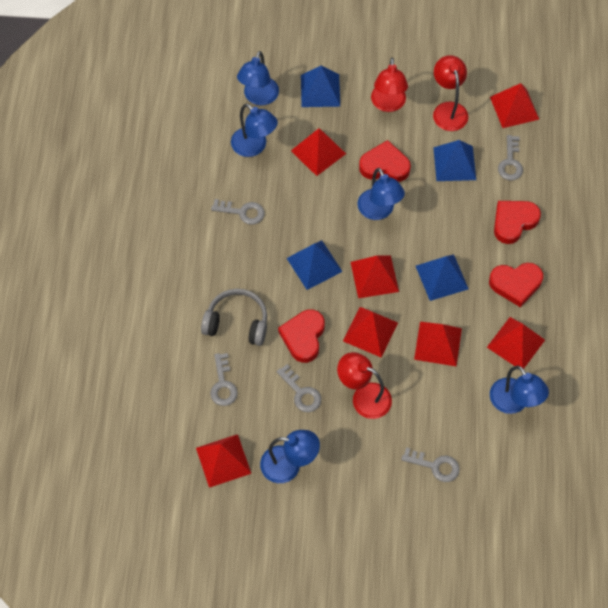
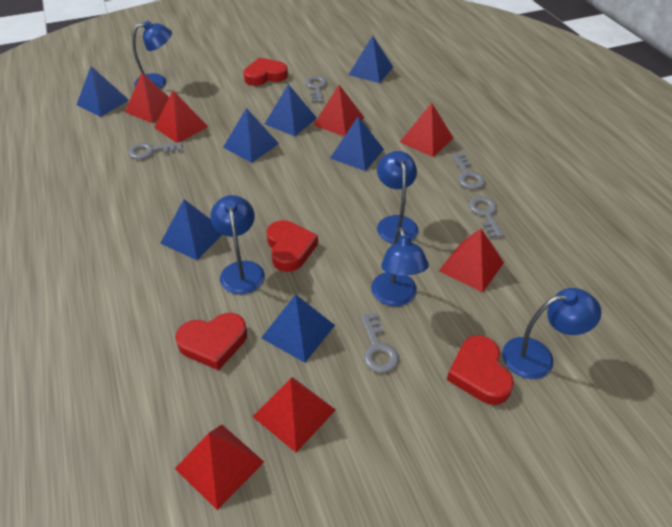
blue pyramid: 4 -> 7
grey headphones: 1 -> 0
red lamp: 3 -> 0

